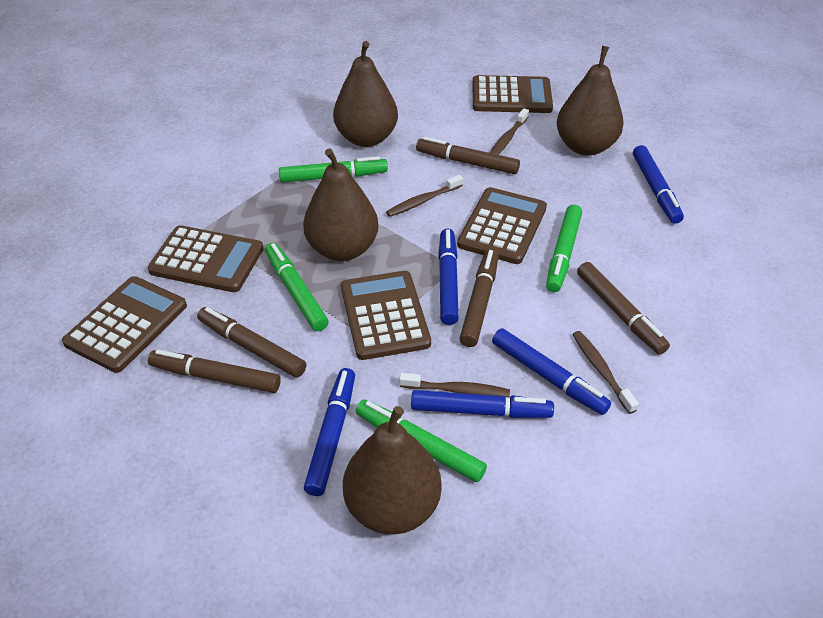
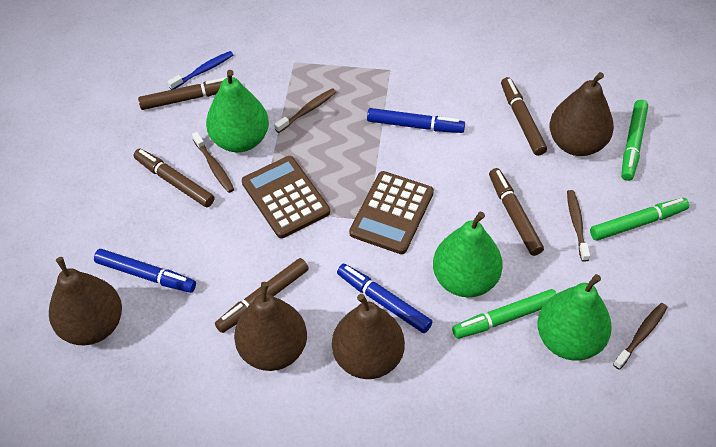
blue marker: 5 -> 3
blue toothbrush: 0 -> 1
brown calculator: 5 -> 2
green marker: 4 -> 3
green pear: 0 -> 3

